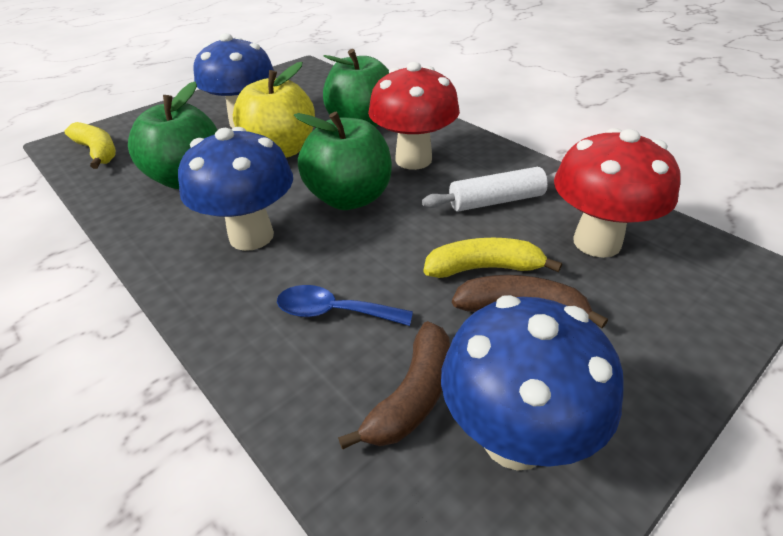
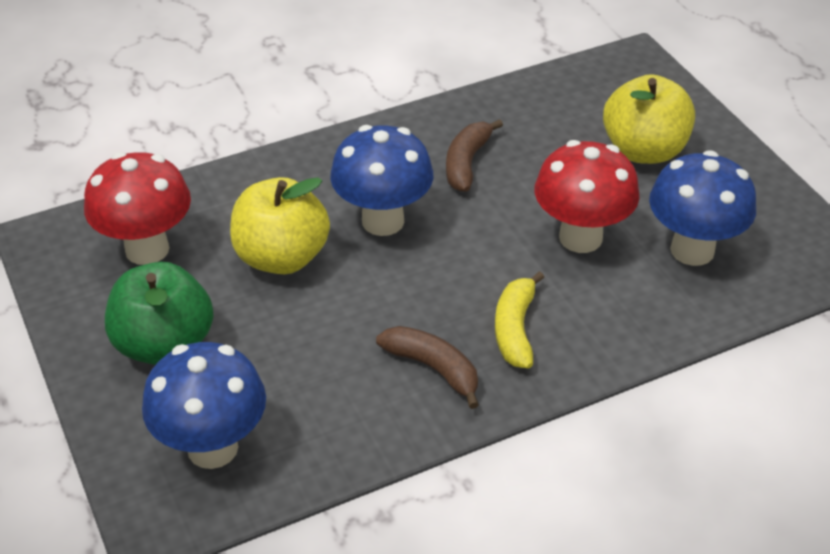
blue spoon: 1 -> 0
green apple: 3 -> 1
white rolling pin: 1 -> 0
yellow apple: 1 -> 2
yellow banana: 2 -> 1

